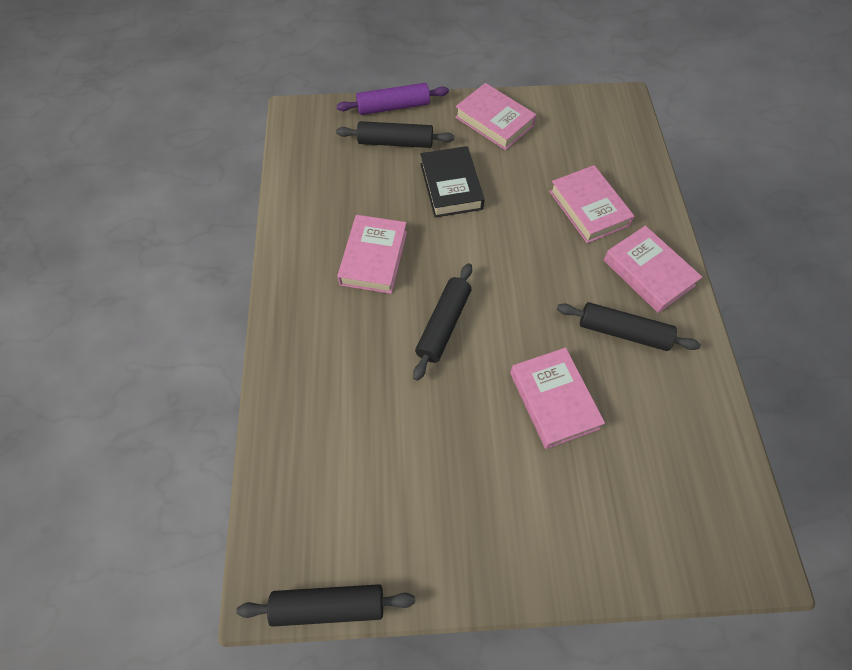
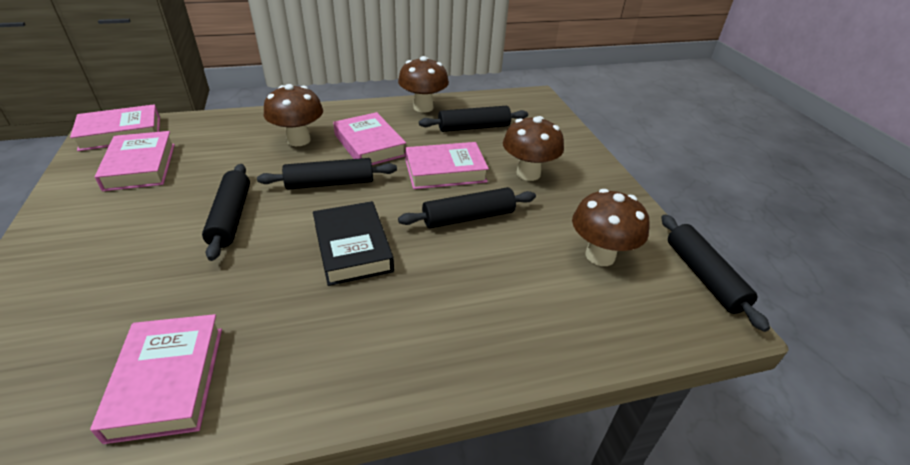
black rolling pin: 4 -> 5
brown mushroom: 0 -> 4
purple rolling pin: 1 -> 0

